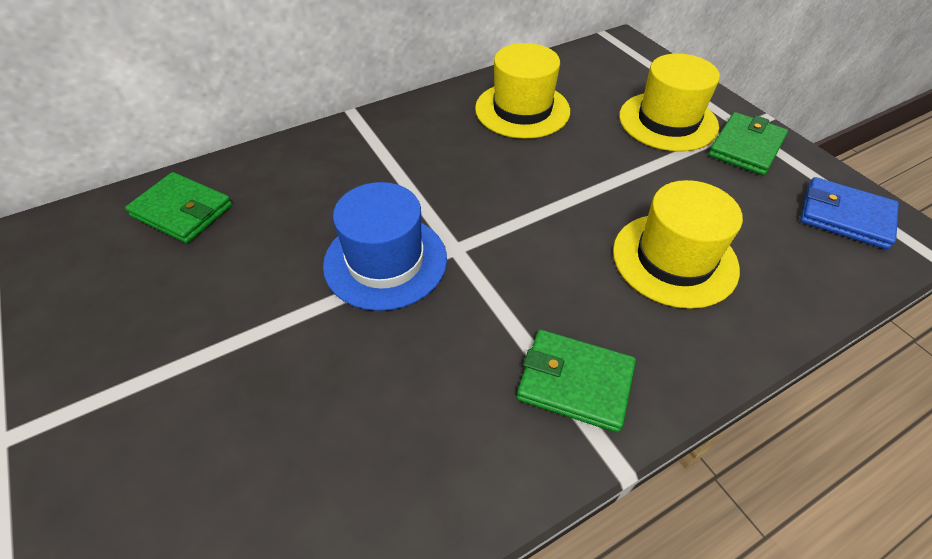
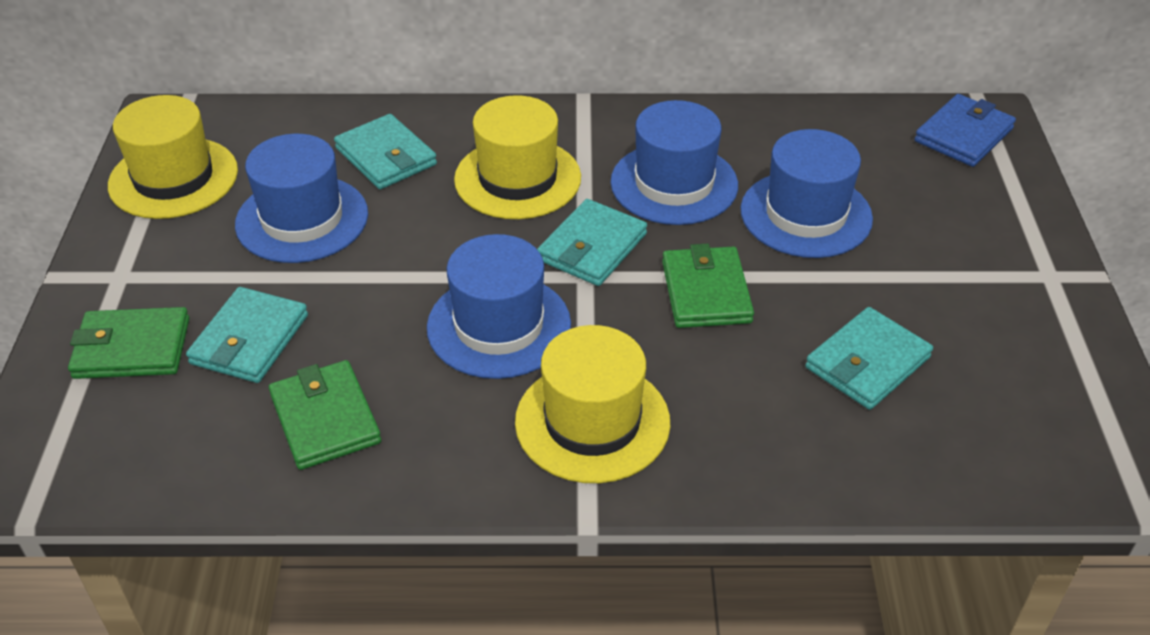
blue hat: 1 -> 4
turquoise wallet: 0 -> 4

